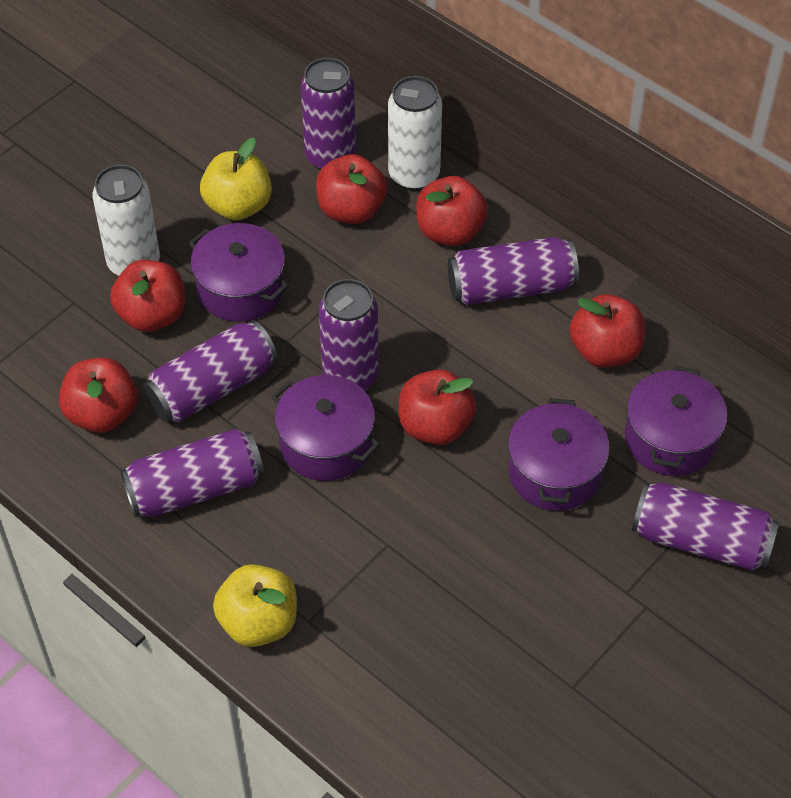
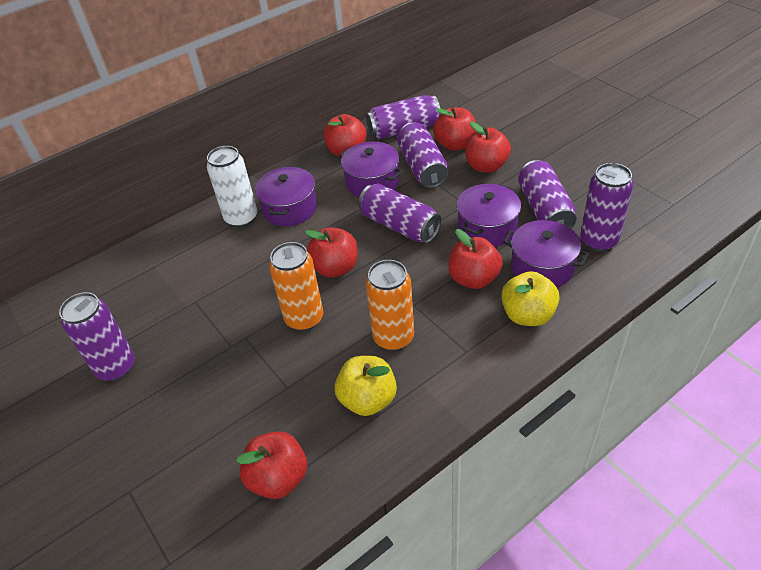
orange can: 0 -> 2
white can: 2 -> 1

